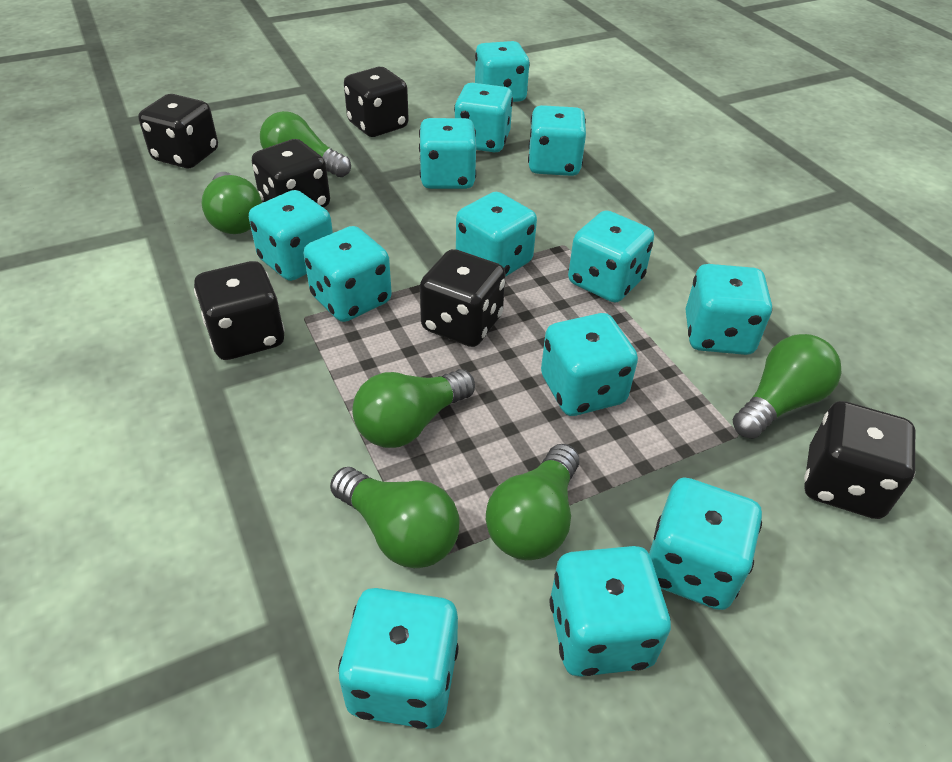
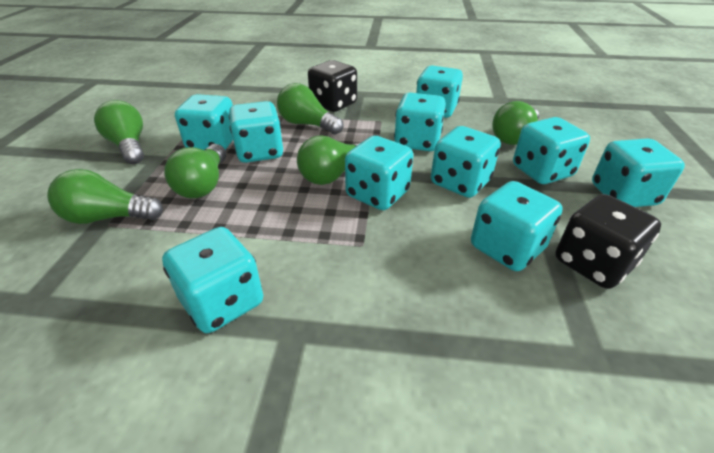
black dice: 6 -> 2
turquoise dice: 13 -> 10

